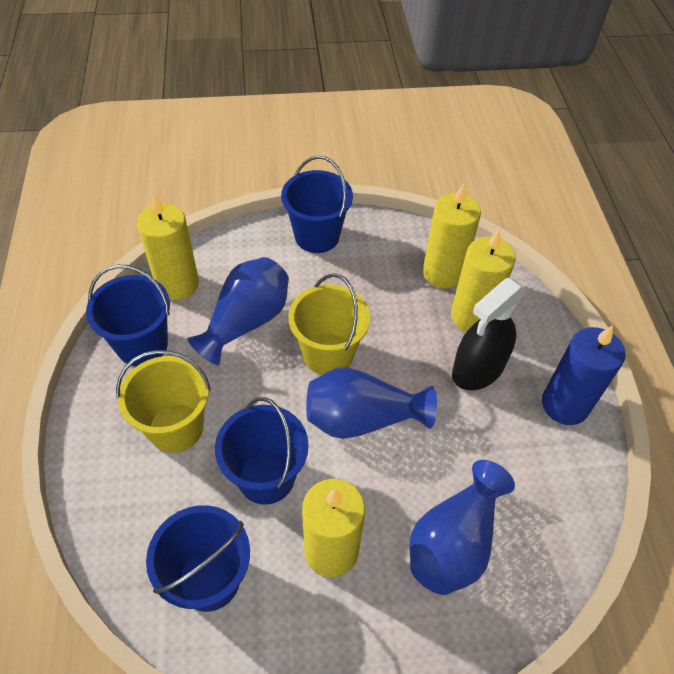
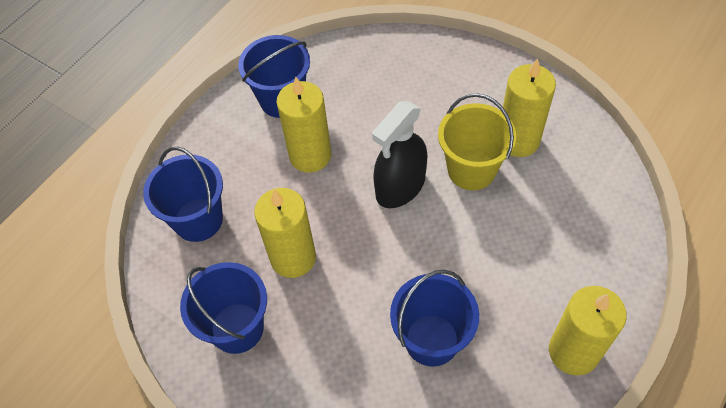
blue candle: 1 -> 0
blue vase: 3 -> 0
yellow bucket: 2 -> 1

